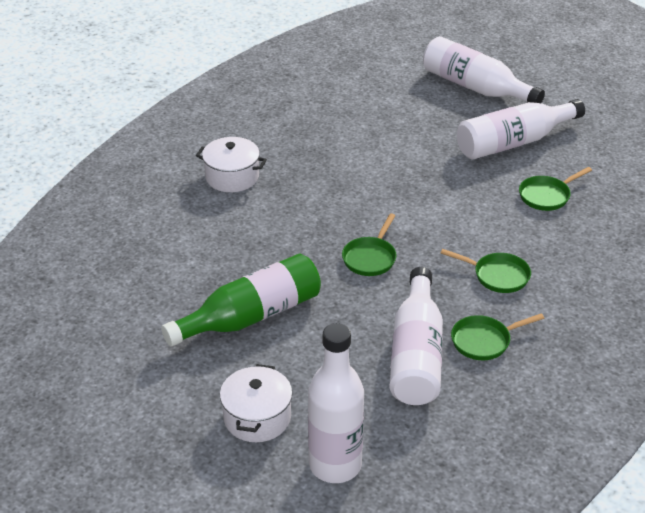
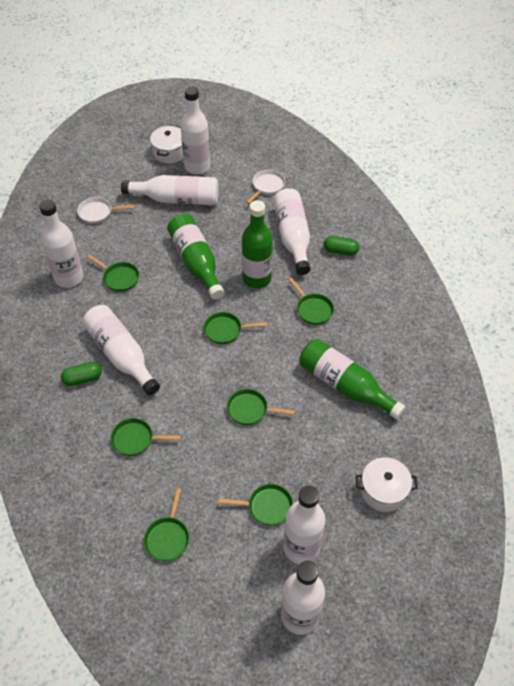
green bottle: 1 -> 3
green capsule: 0 -> 2
green pan: 4 -> 7
white bottle: 4 -> 7
white pan: 0 -> 2

